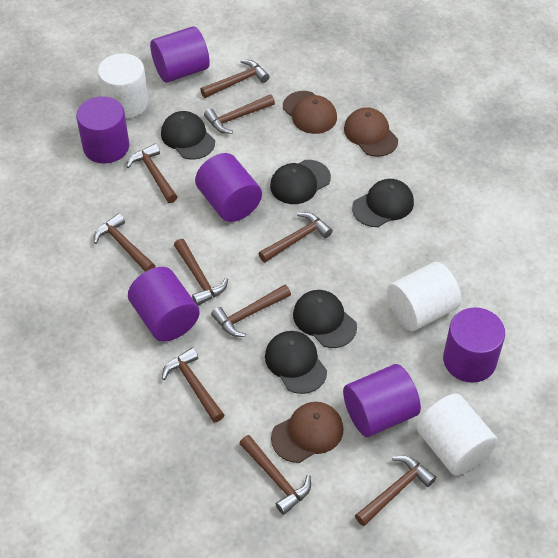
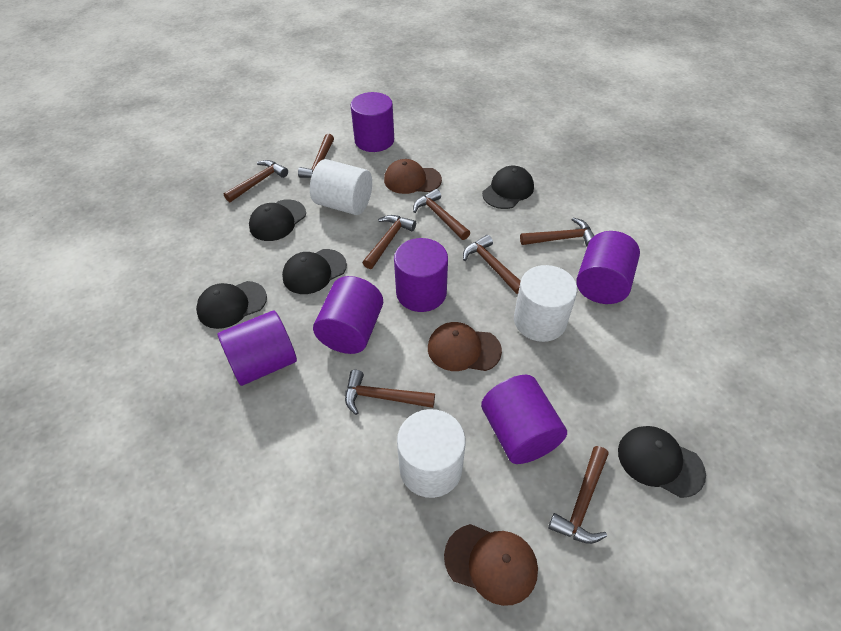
brown hammer: 10 -> 8

